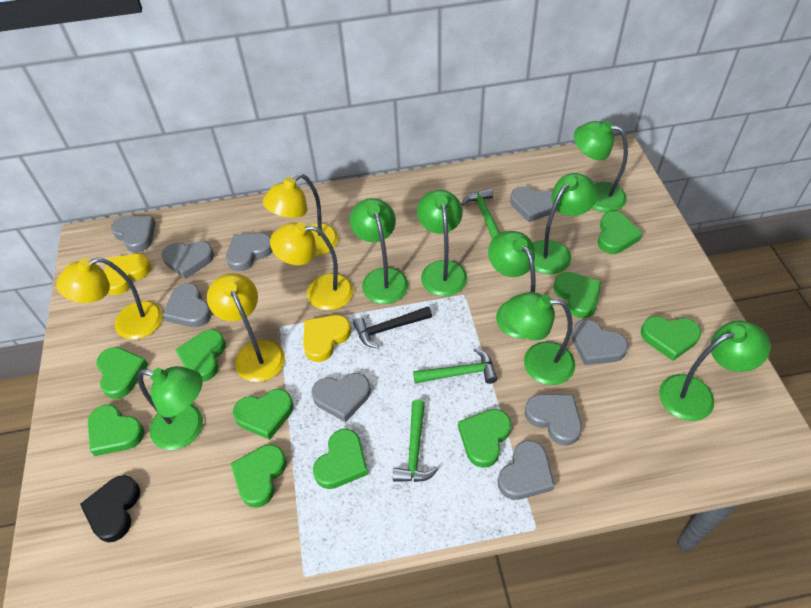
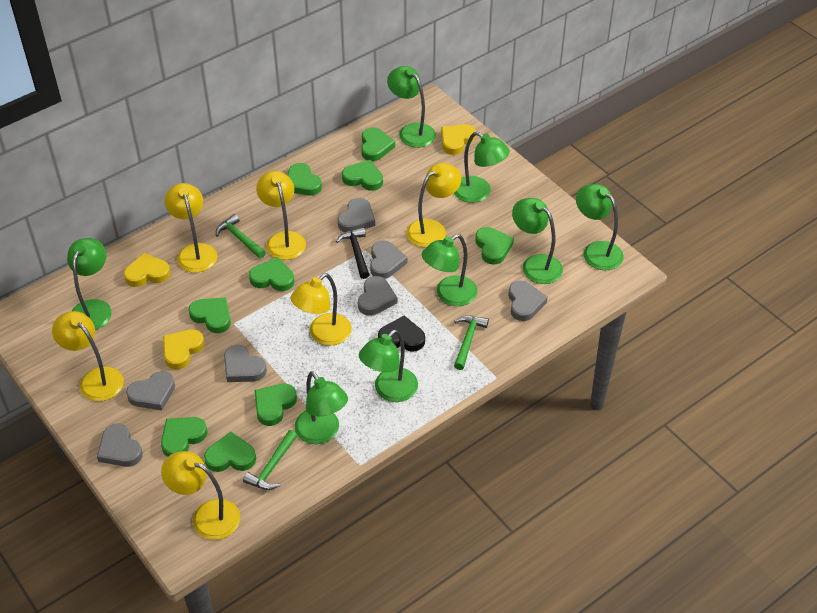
green heart: 10 -> 9
grey heart: 9 -> 7
yellow heart: 2 -> 3
yellow lamp: 4 -> 6

